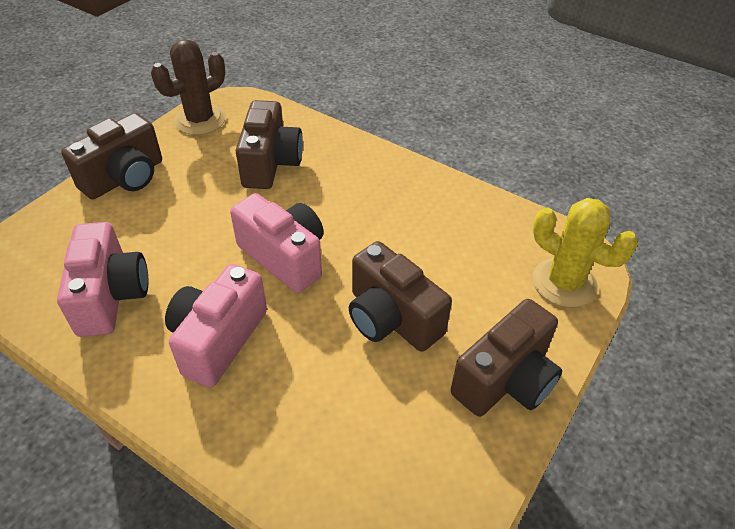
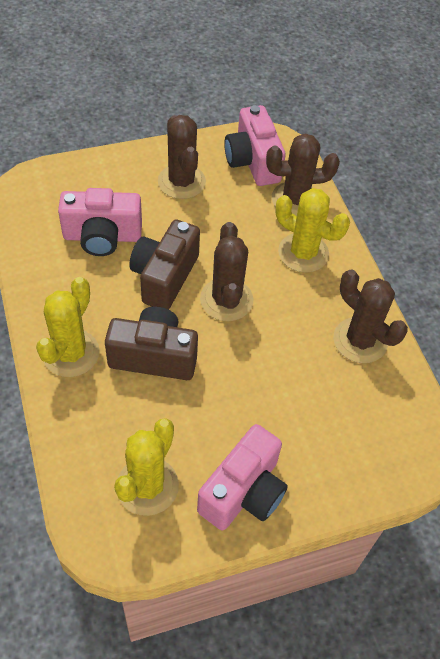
brown cactus: 1 -> 4
brown camera: 4 -> 2
yellow cactus: 1 -> 3

